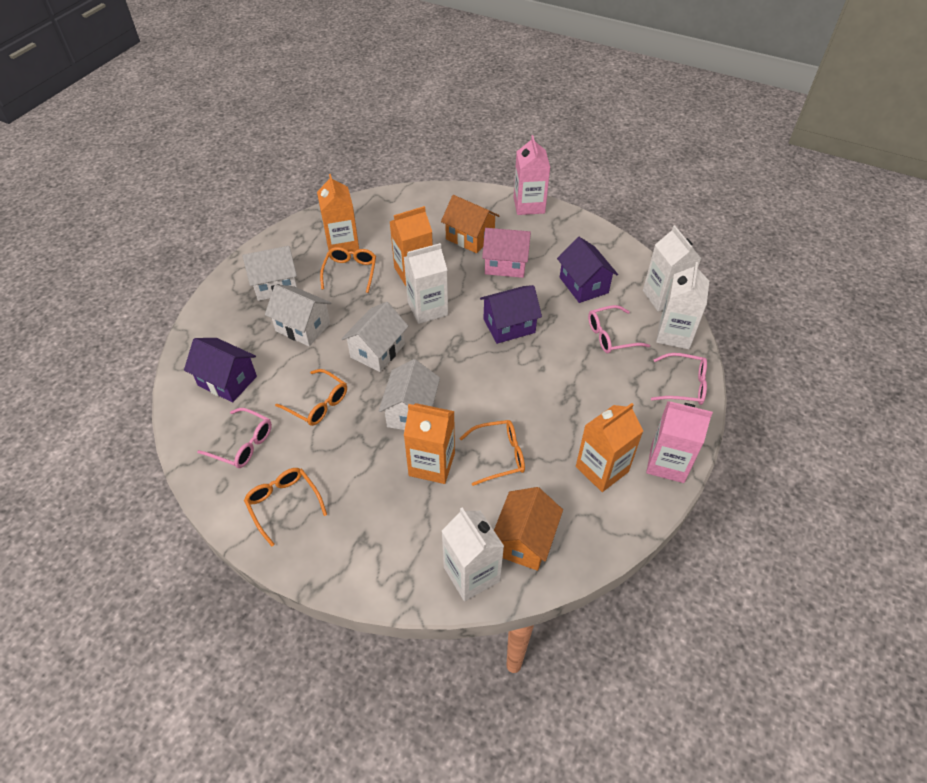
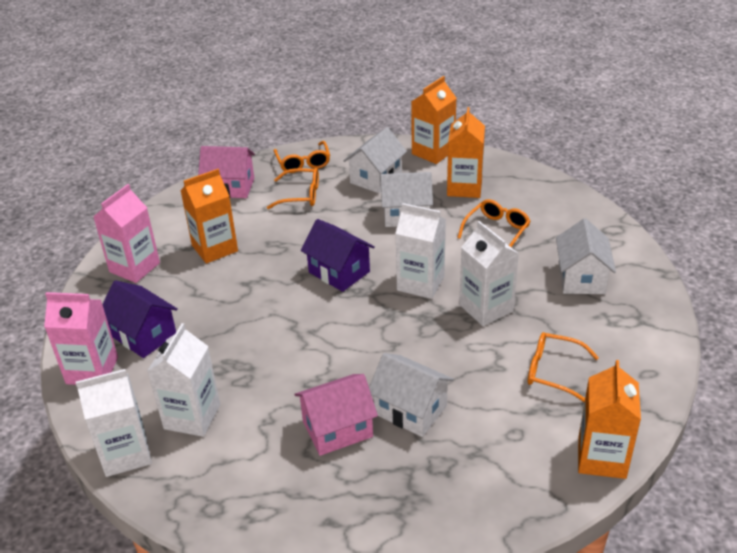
orange house: 2 -> 0
pink glasses: 3 -> 0
pink house: 1 -> 2
purple house: 3 -> 2

